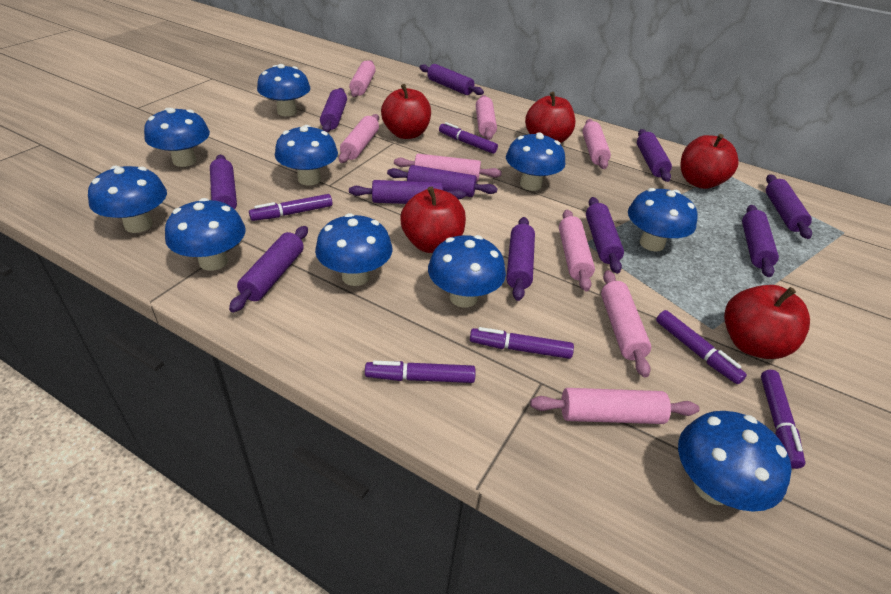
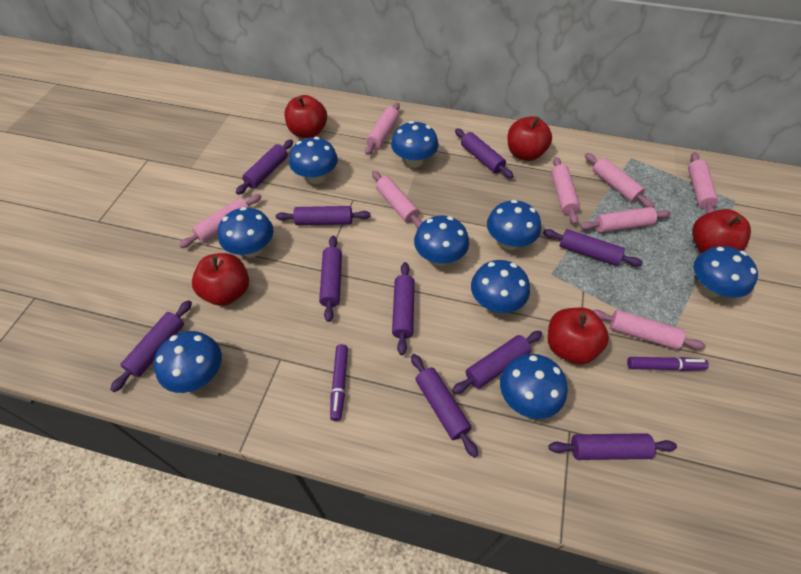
blue mushroom: 10 -> 9
purple marker: 6 -> 2
purple rolling pin: 11 -> 10

